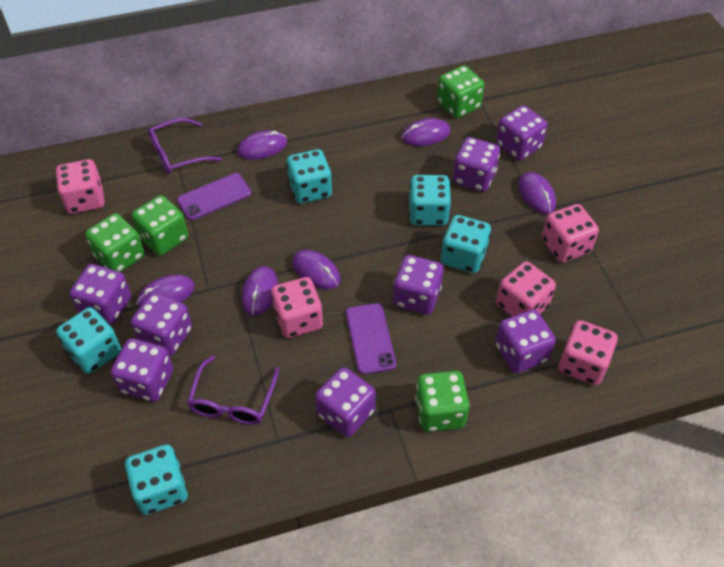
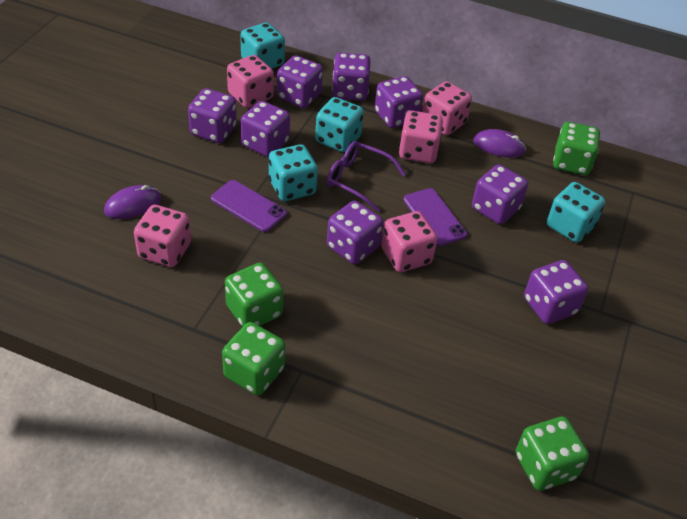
purple glasses: 2 -> 1
purple mouse: 6 -> 2
turquoise dice: 5 -> 4

